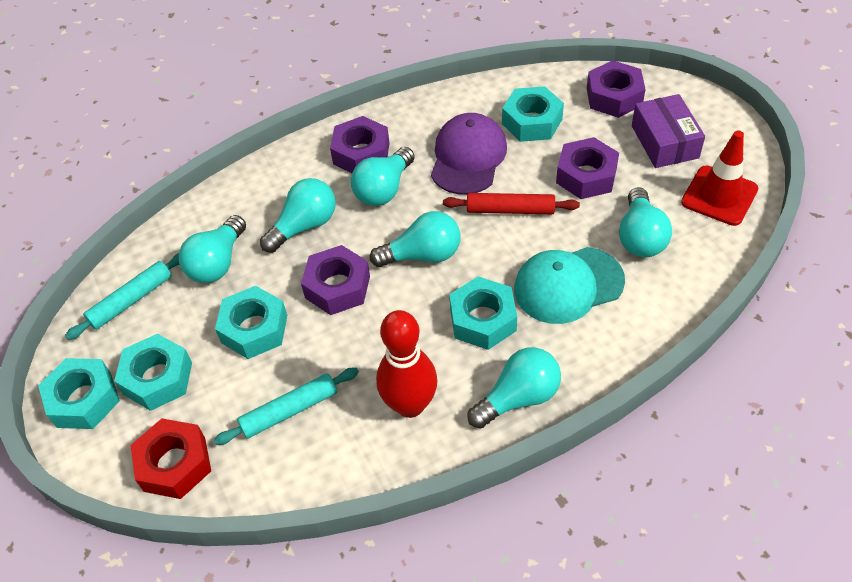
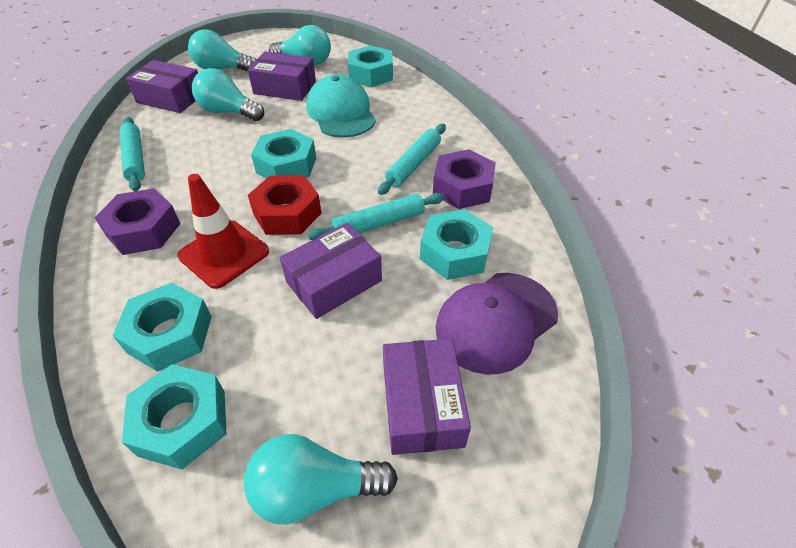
purple box: 1 -> 4
purple nut: 4 -> 2
red bowling pin: 1 -> 0
red rolling pin: 1 -> 0
turquoise light bulb: 6 -> 4
turquoise rolling pin: 2 -> 3

